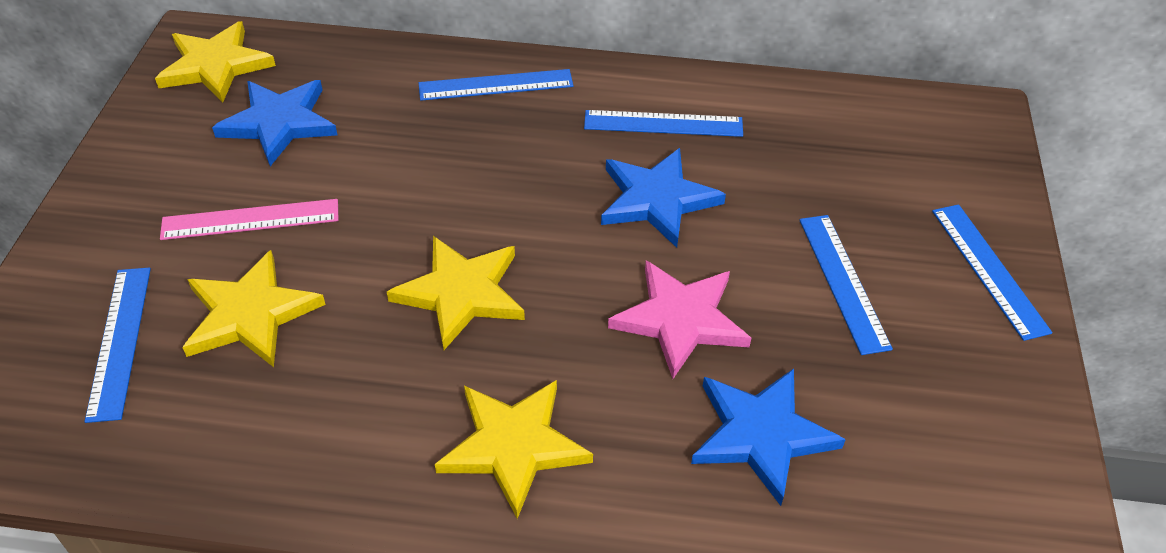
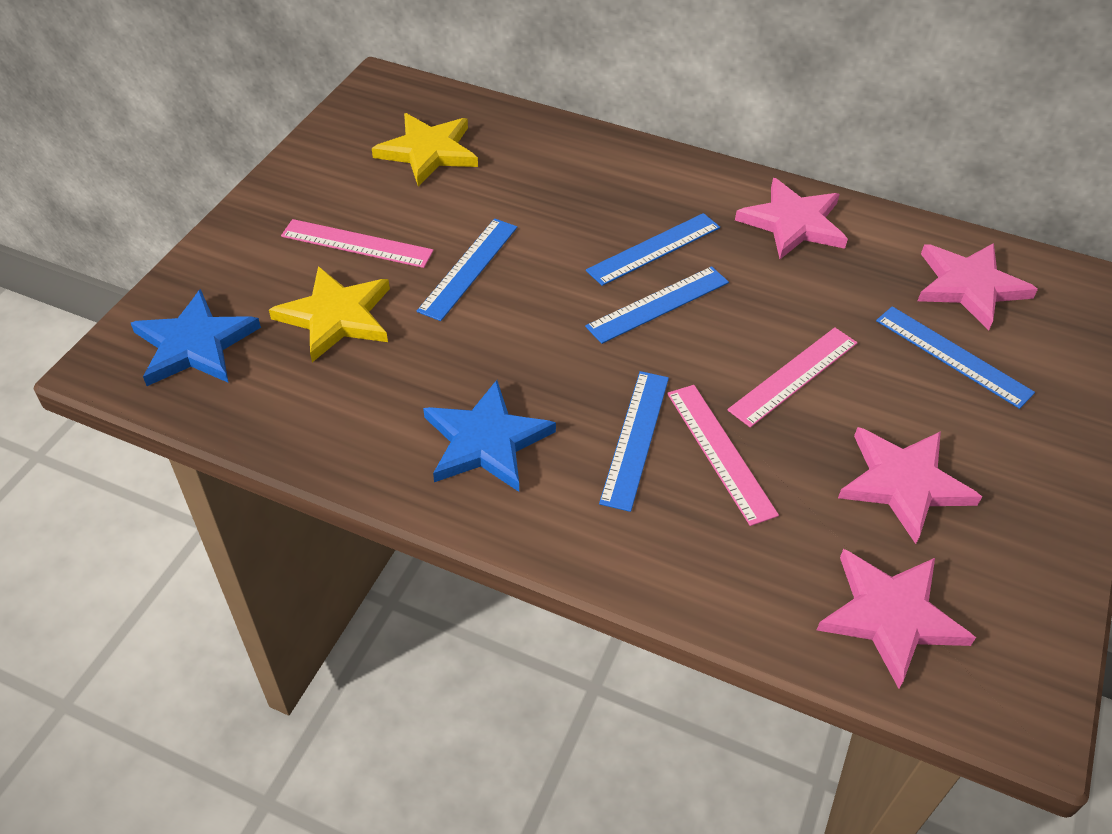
blue star: 3 -> 2
pink ruler: 1 -> 3
pink star: 1 -> 4
yellow star: 4 -> 2

